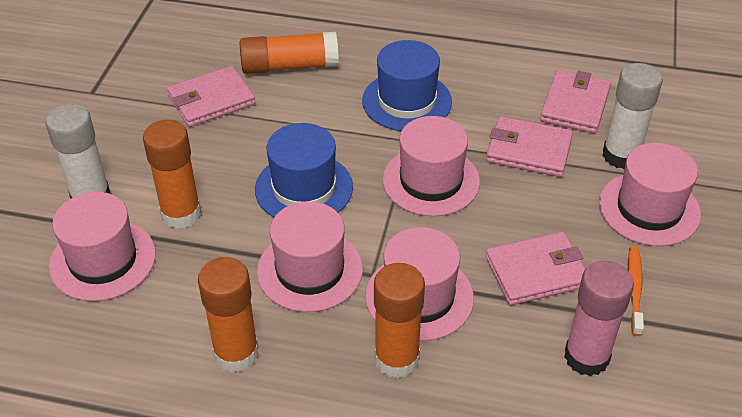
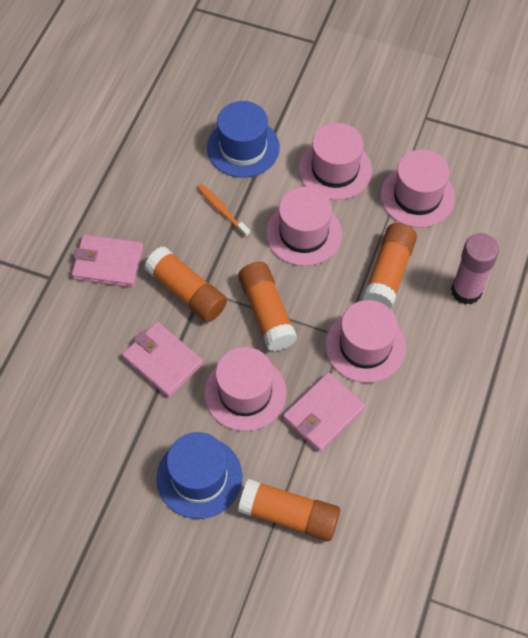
pink wallet: 4 -> 3
white glue stick: 2 -> 0

